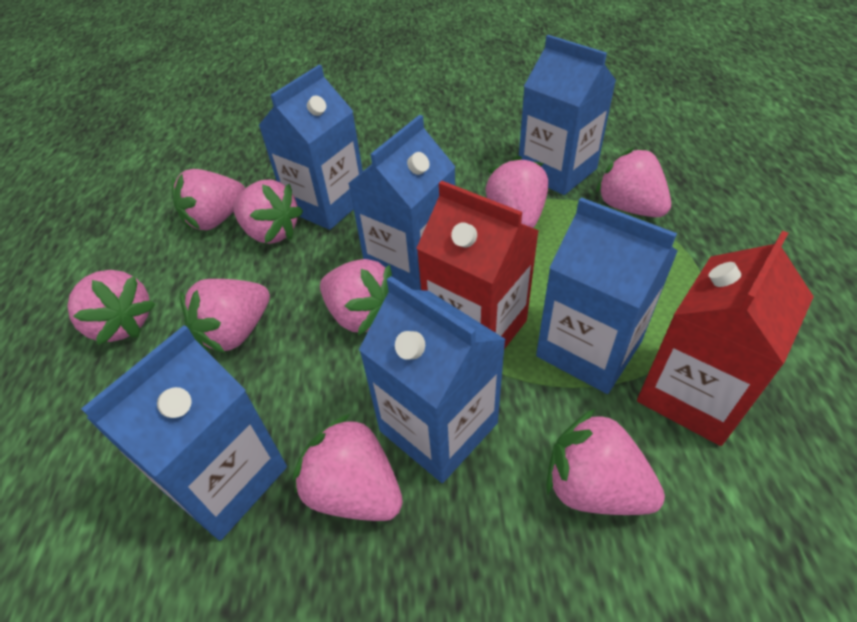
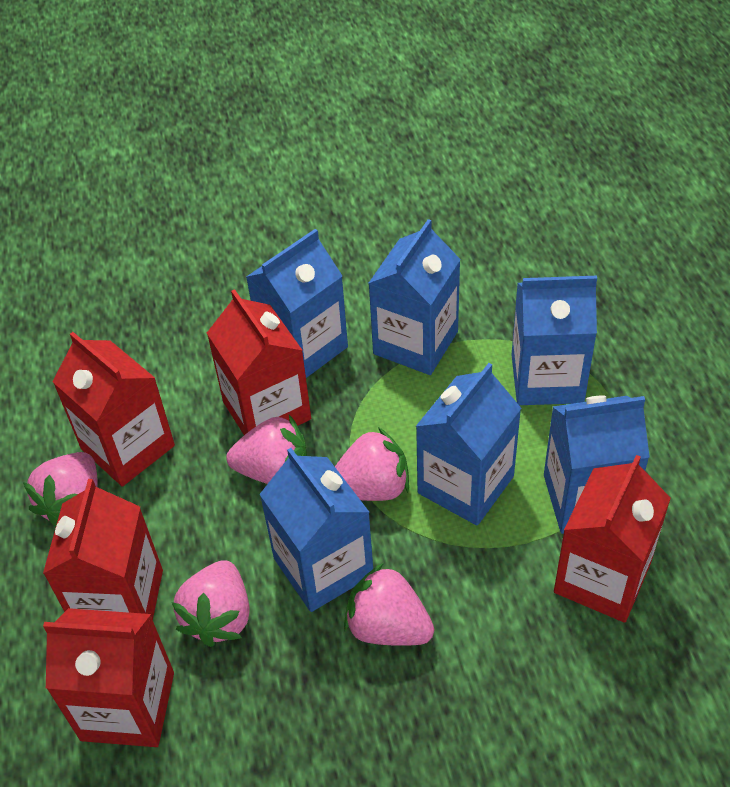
pink strawberry: 9 -> 5
red carton: 2 -> 5

